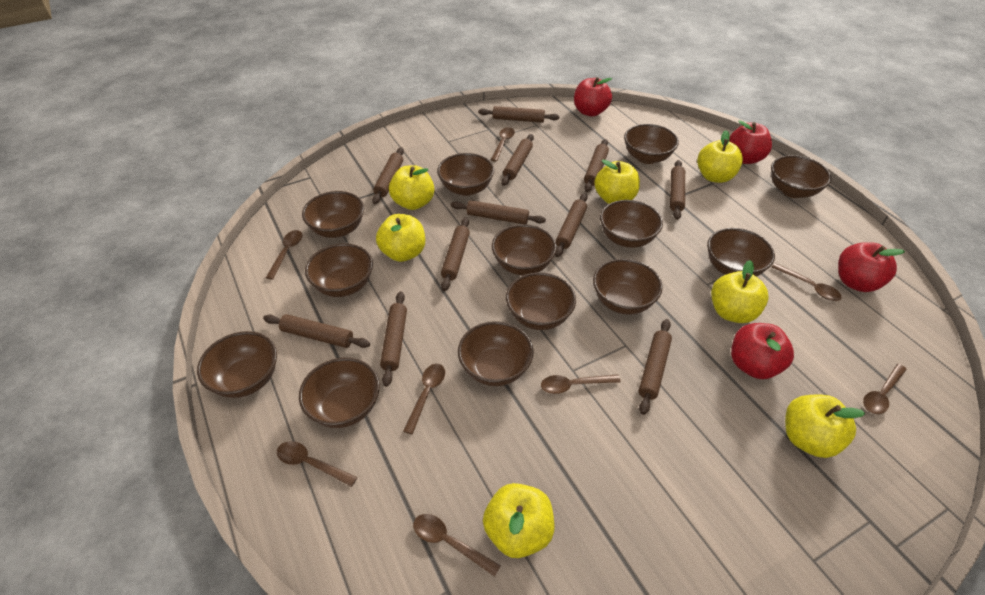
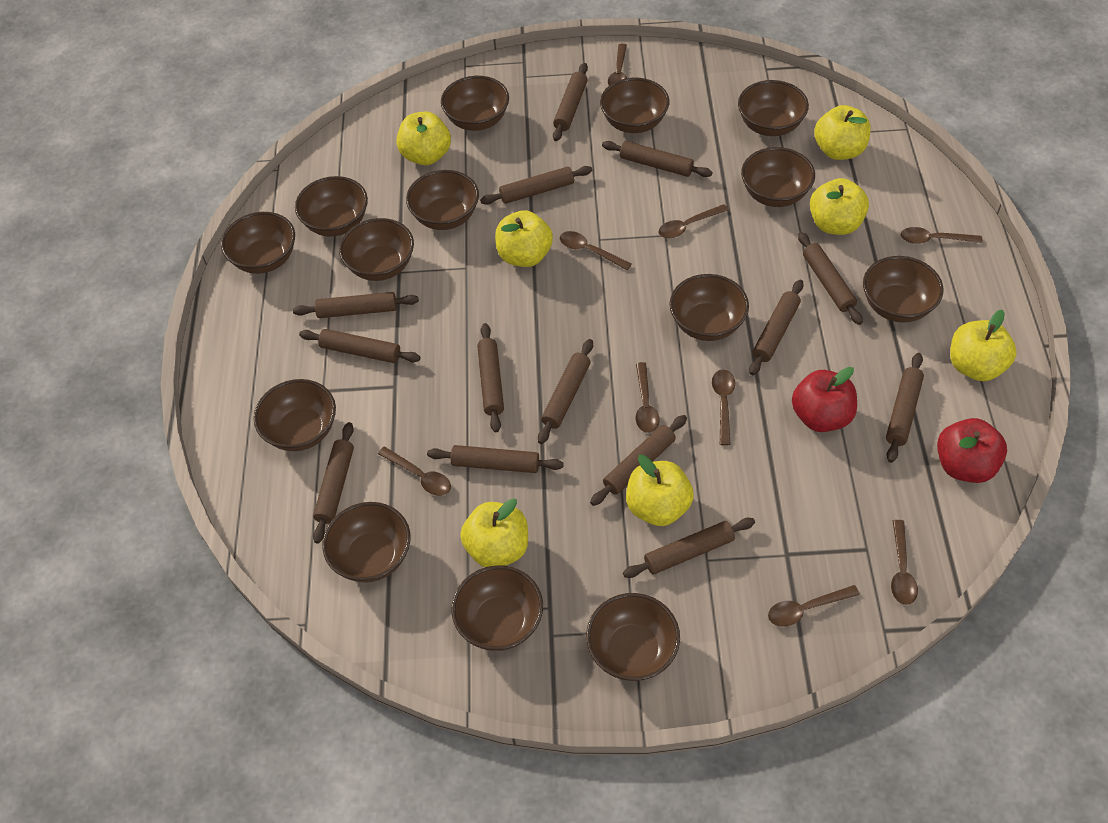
brown bowl: 13 -> 14
brown rolling pin: 11 -> 14
brown spoon: 8 -> 9
red apple: 4 -> 2

